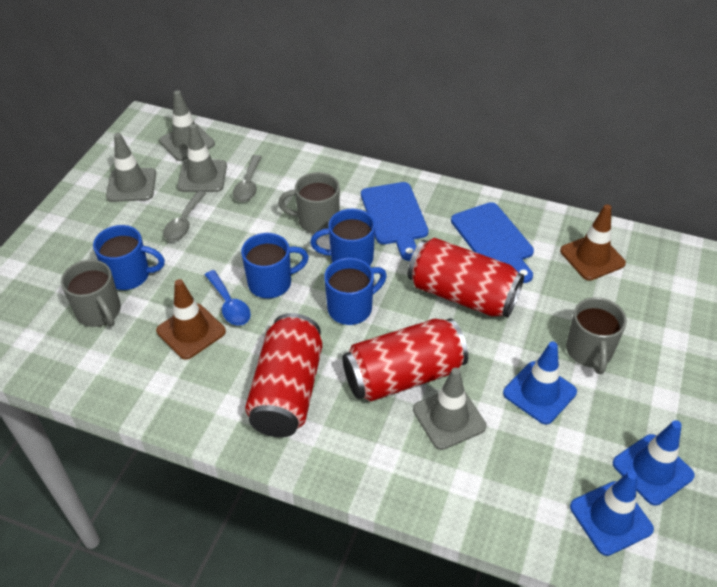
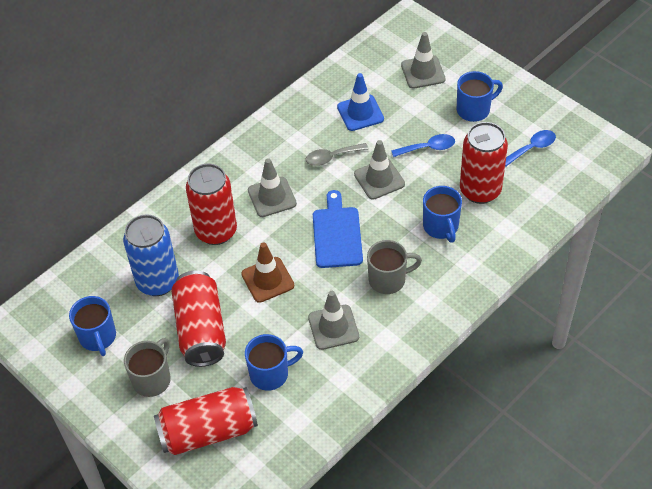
blue can: 0 -> 1
blue cutting board: 2 -> 1
blue spoon: 1 -> 2
blue traffic cone: 3 -> 1
brown traffic cone: 2 -> 1
grey mug: 3 -> 2
grey spoon: 2 -> 1
red can: 3 -> 4

